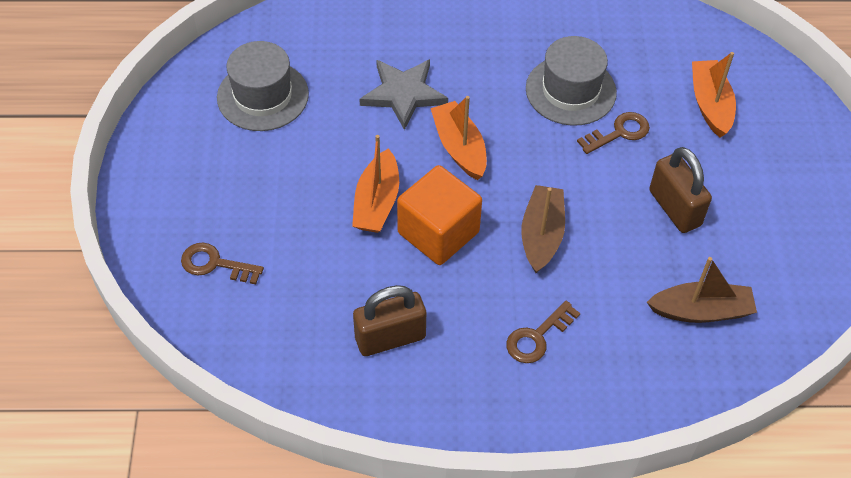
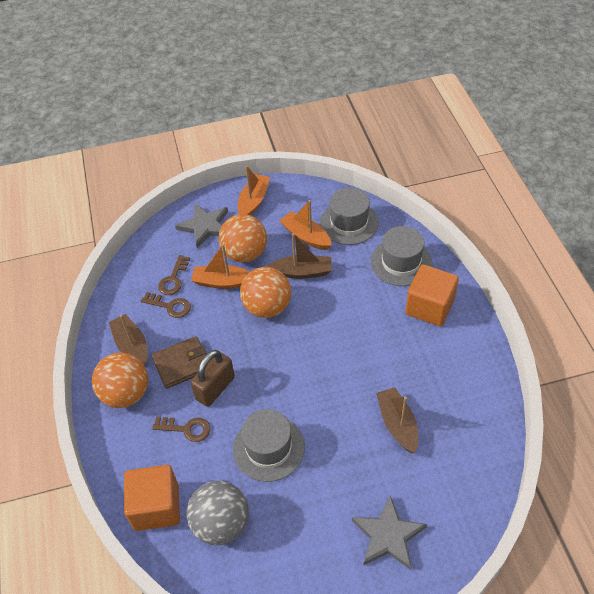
brown boat: 2 -> 3
brown padlock: 2 -> 1
brown wallet: 0 -> 1
grey ball: 0 -> 1
grey hat: 2 -> 3
grey star: 1 -> 2
orange ball: 0 -> 3
orange cube: 1 -> 2

